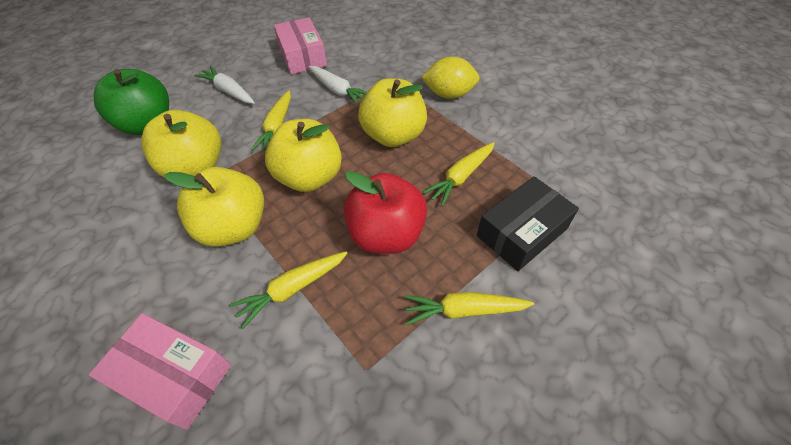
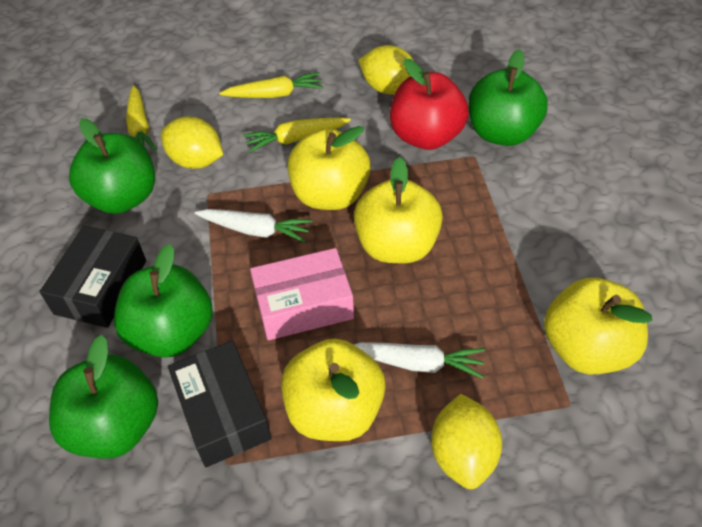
black box: 1 -> 2
green apple: 1 -> 4
pink box: 2 -> 1
yellow carrot: 4 -> 3
yellow lemon: 1 -> 3

